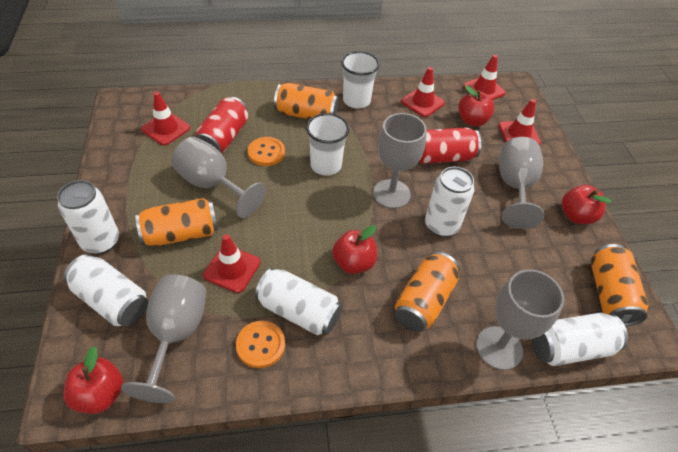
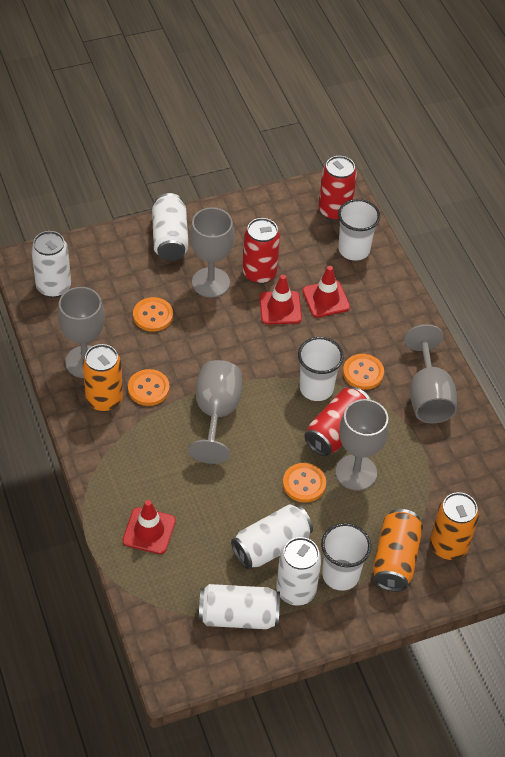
orange button: 2 -> 4
orange can: 4 -> 3
red apple: 4 -> 0
red can: 2 -> 3
red traffic cone: 5 -> 3
white cup: 2 -> 3

